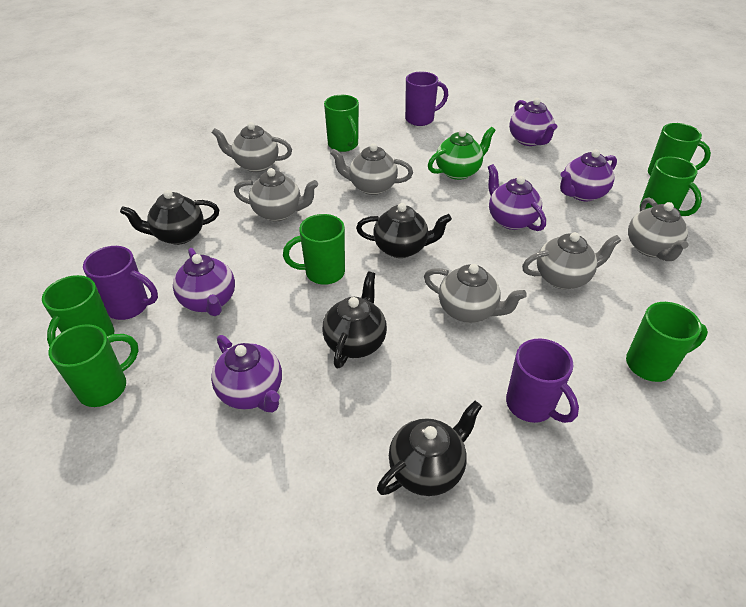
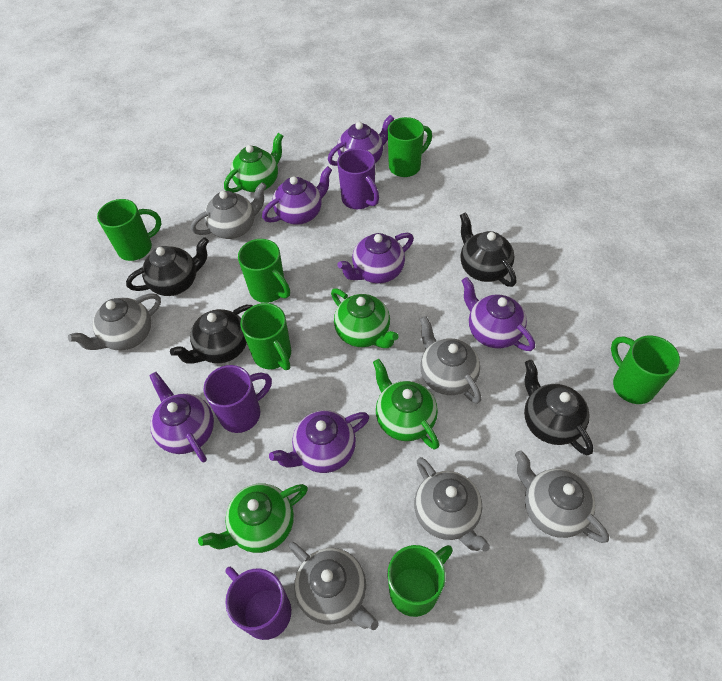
green mug: 7 -> 6
green teapot: 1 -> 4
purple teapot: 5 -> 6

